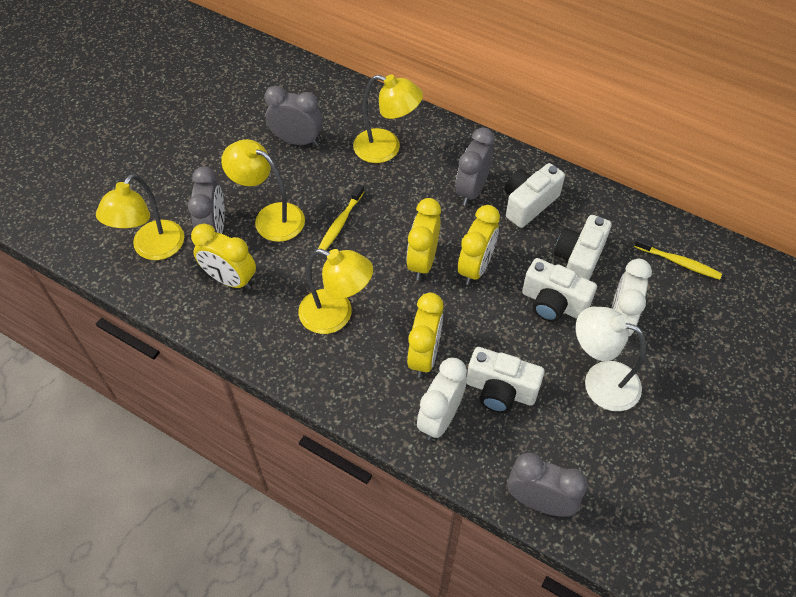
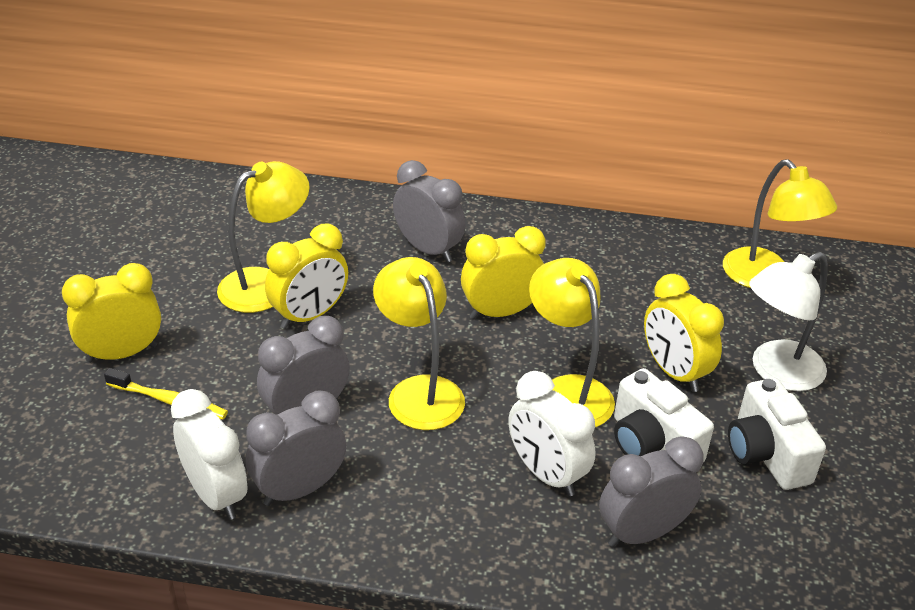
white camera: 4 -> 2
yellow toothbrush: 2 -> 1

